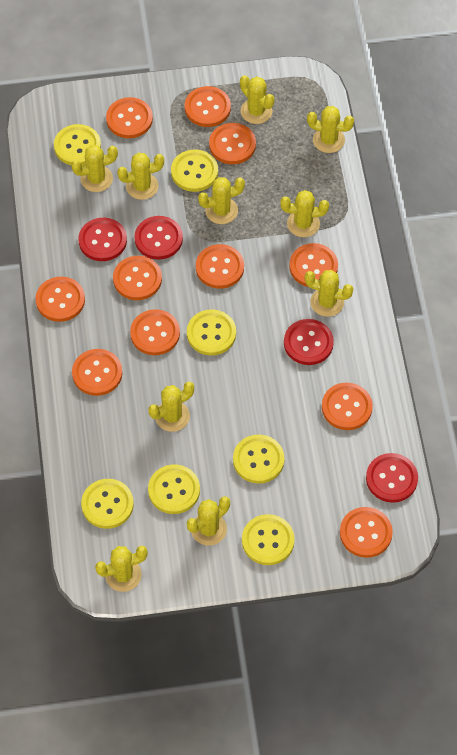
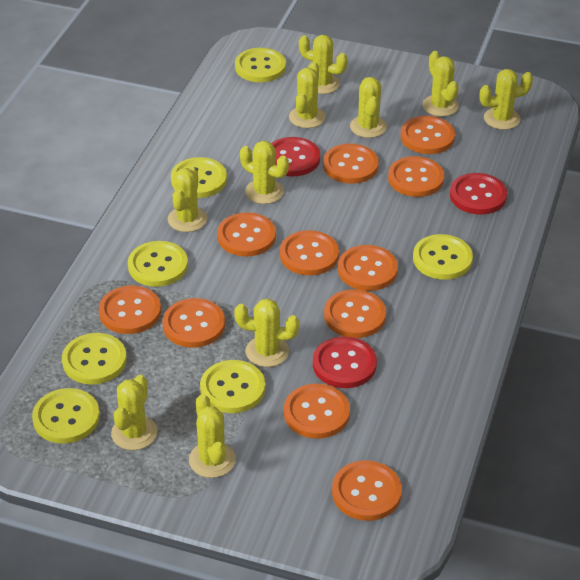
red button: 4 -> 3

